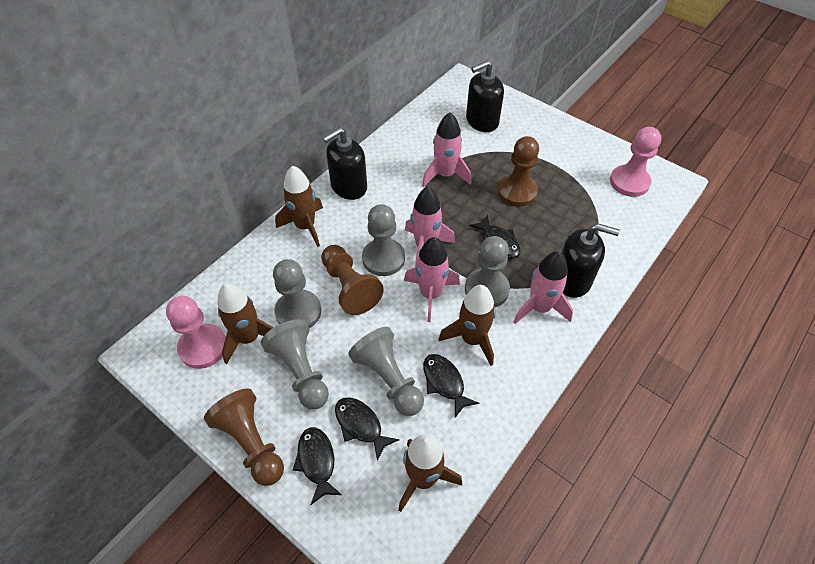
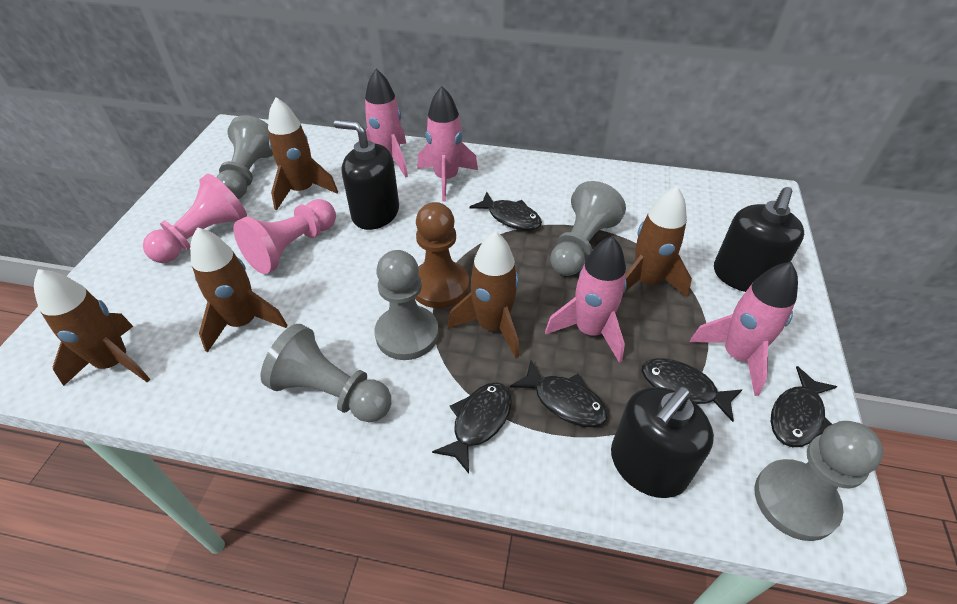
black fish: 4 -> 5
brown pawn: 3 -> 1
brown rocket: 4 -> 5

